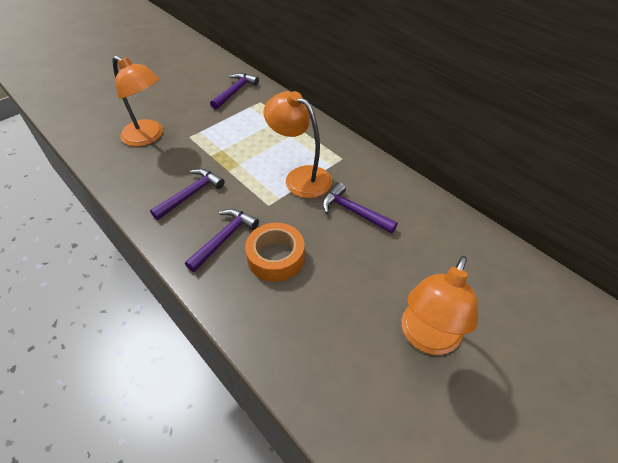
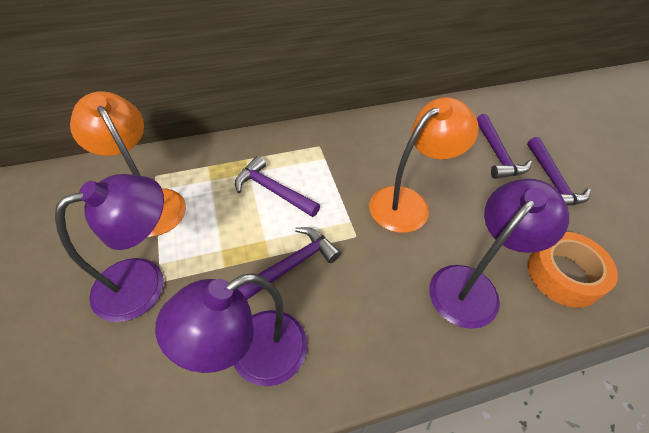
orange lamp: 3 -> 2
purple lamp: 0 -> 3

